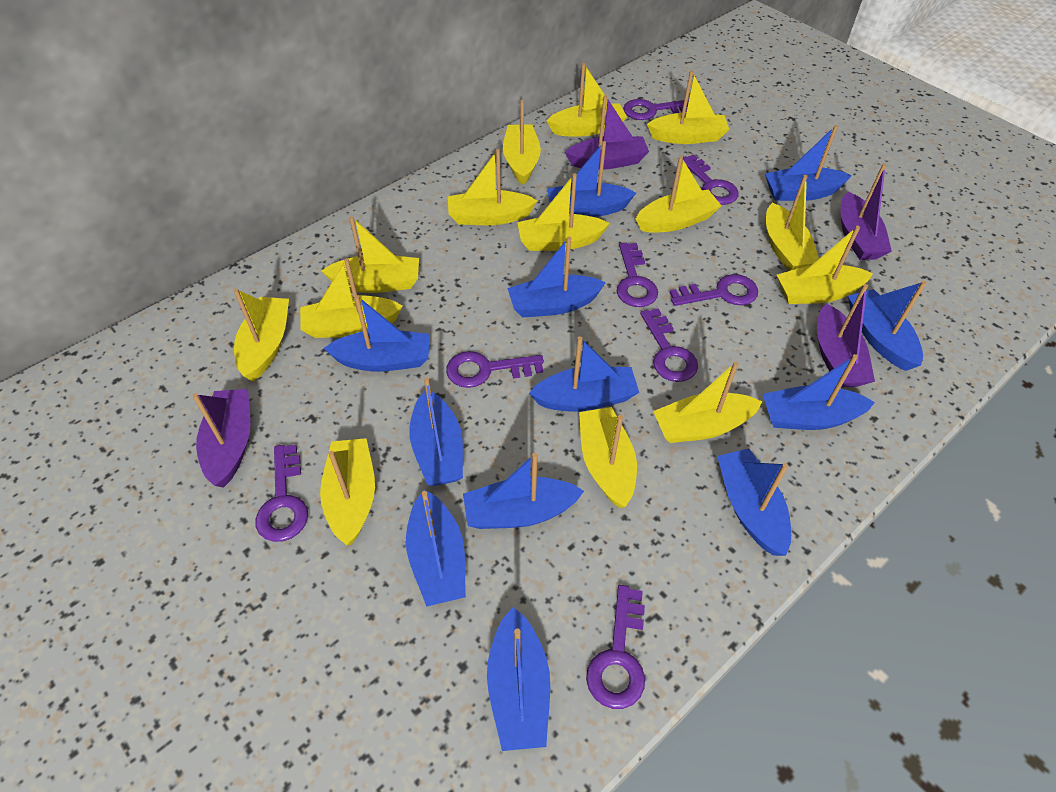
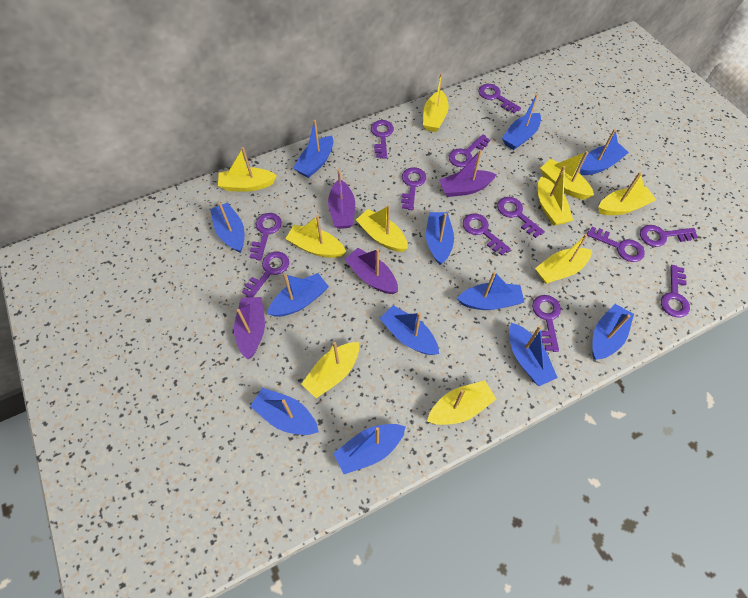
purple key: 8 -> 12
yellow boat: 14 -> 10

